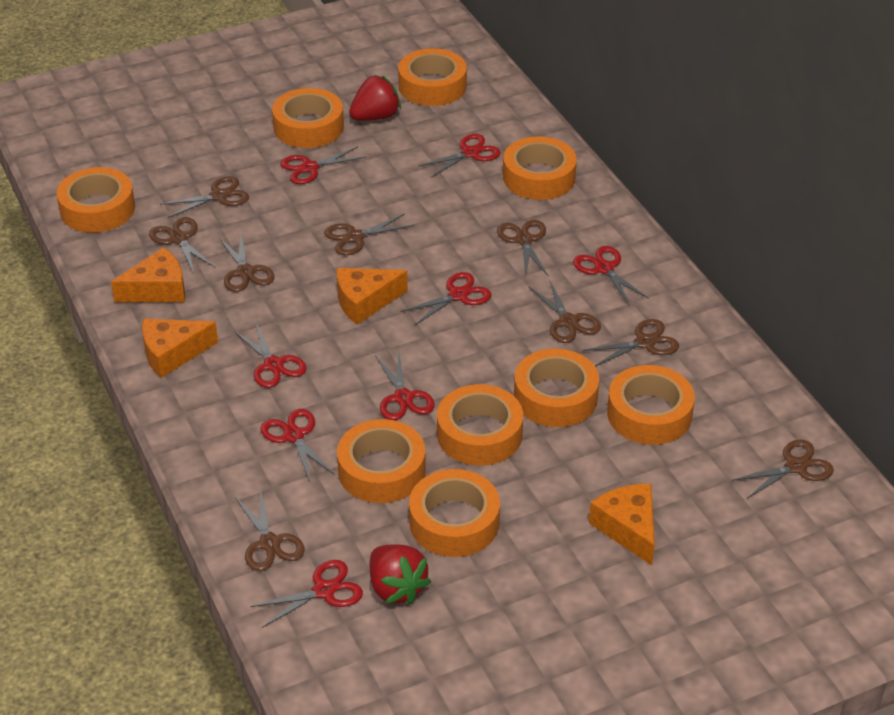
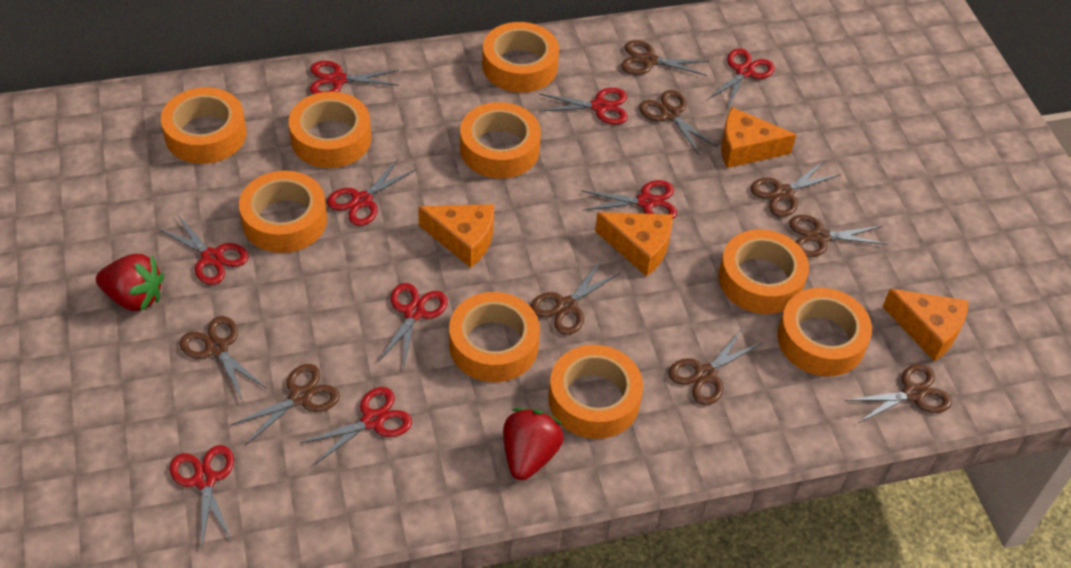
red scissors: 8 -> 9

